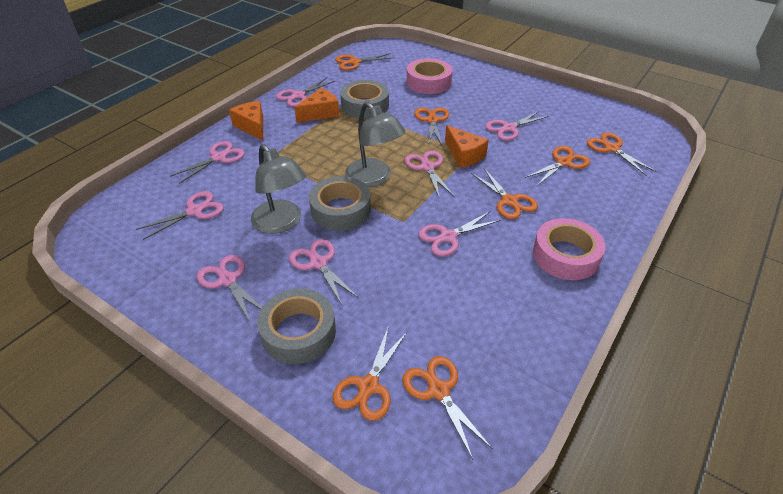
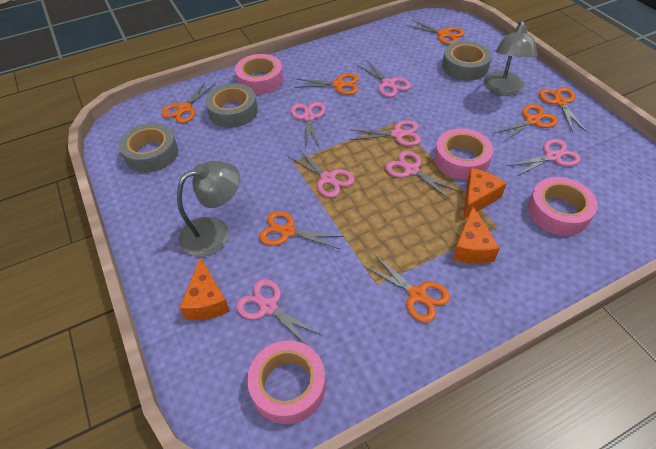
pink scissors: 8 -> 7
pink tape: 2 -> 4

